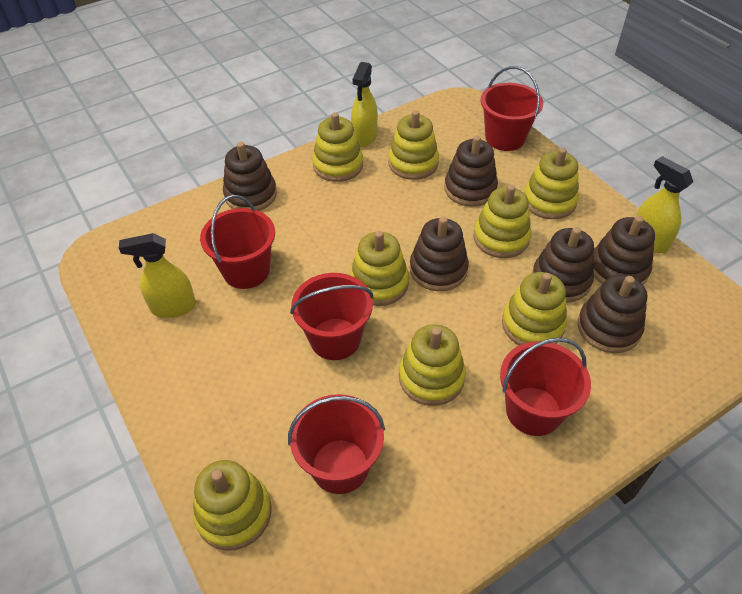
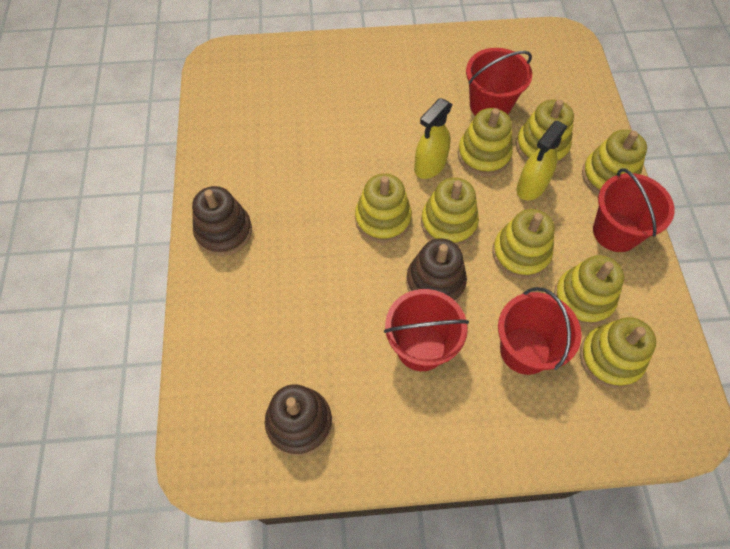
brown stacking toy: 6 -> 3
red bucket: 5 -> 4
yellow spray bottle: 3 -> 2

